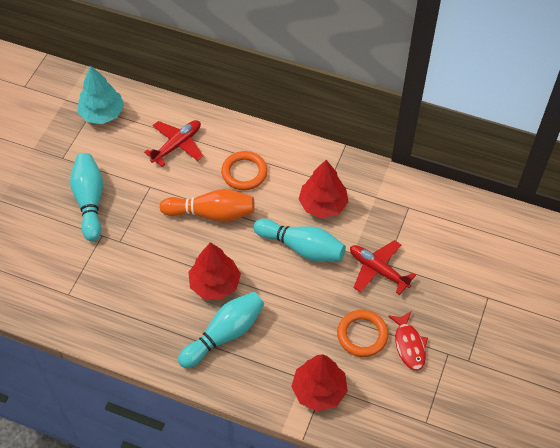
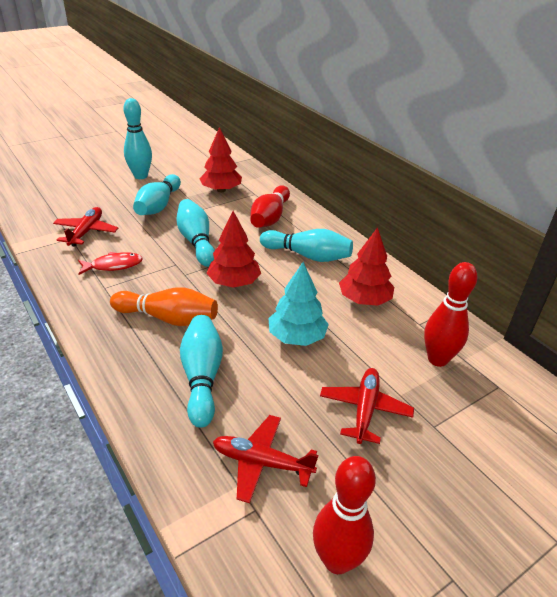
orange ring: 2 -> 0
red bowling pin: 0 -> 3
red plane: 2 -> 3
turquoise bowling pin: 3 -> 5

